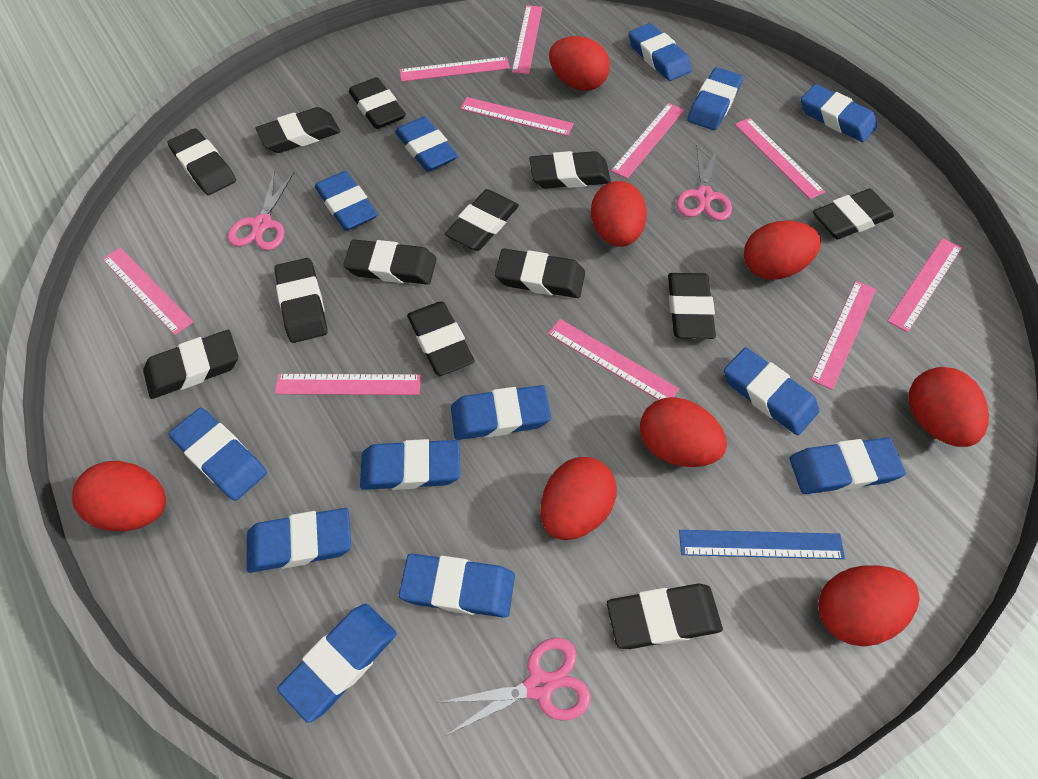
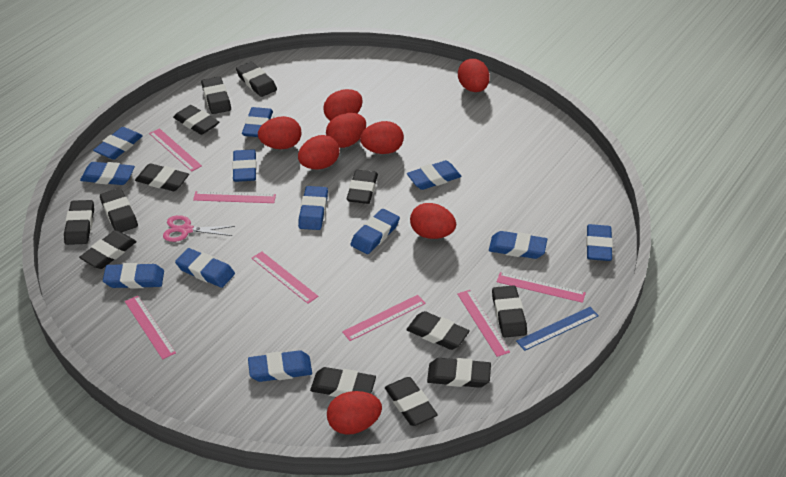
blue eraser: 13 -> 12
pink ruler: 10 -> 7
pink scissors: 3 -> 1

